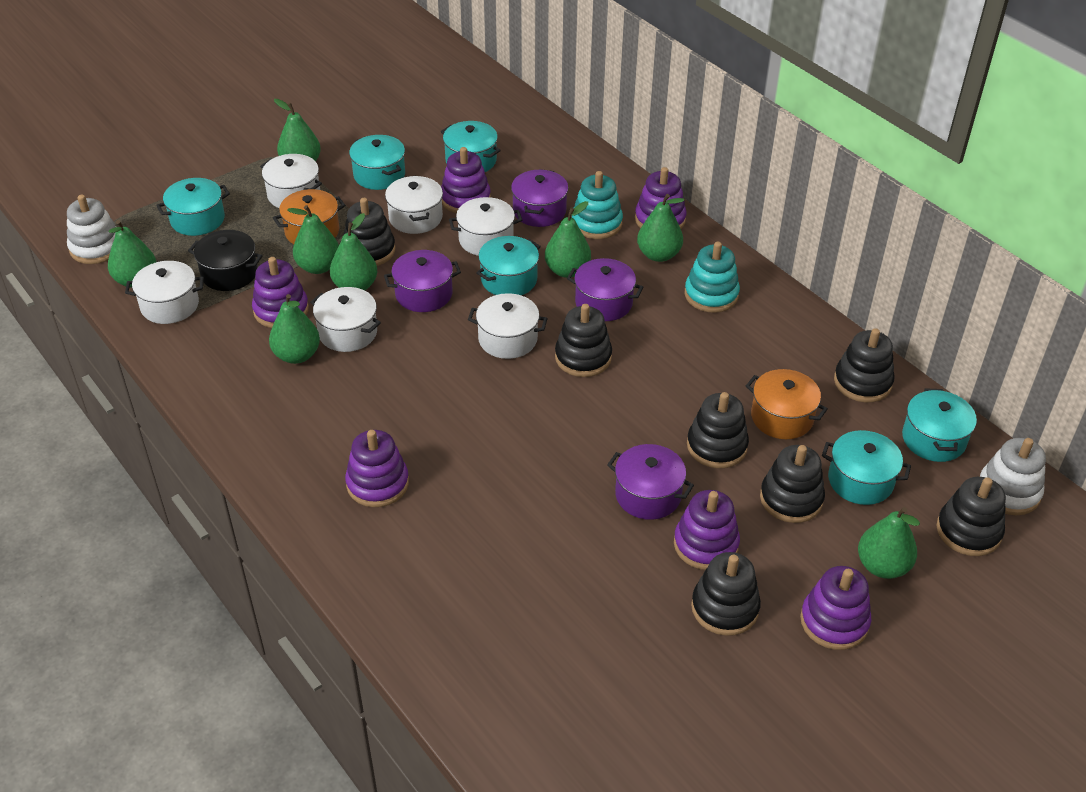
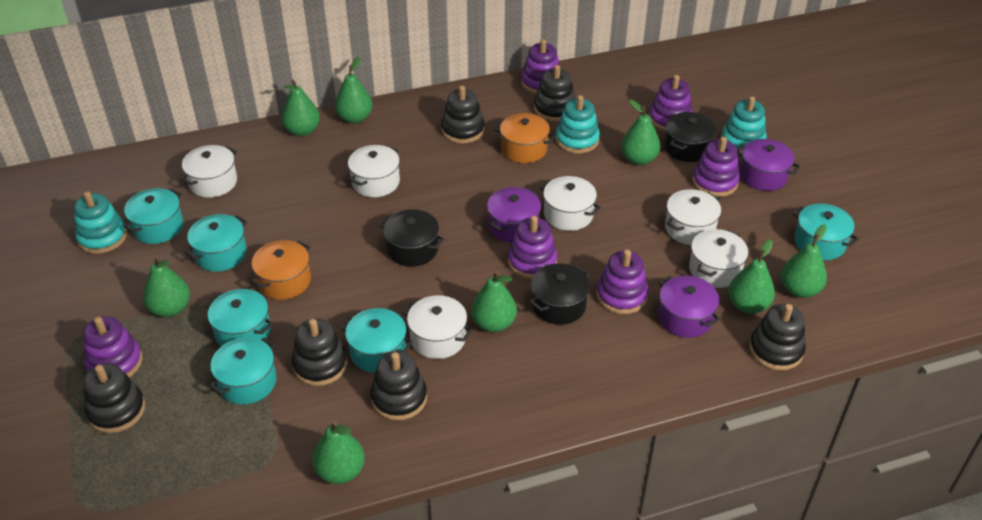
black pot: 1 -> 3
black stacking toy: 7 -> 6
purple pot: 4 -> 3
turquoise stacking toy: 2 -> 3
white stacking toy: 2 -> 0

